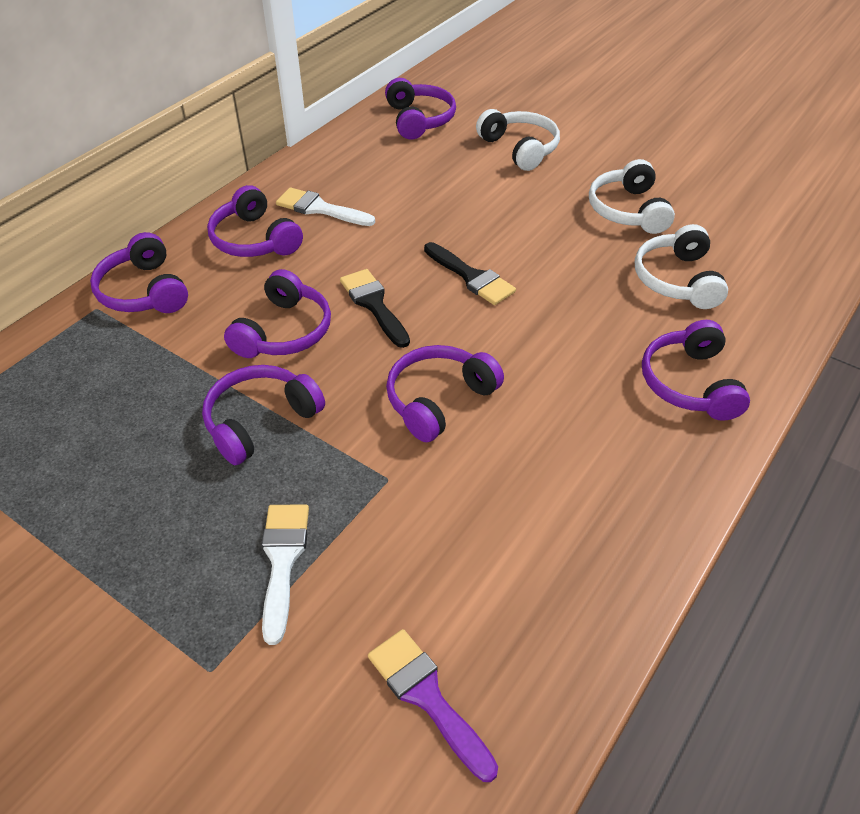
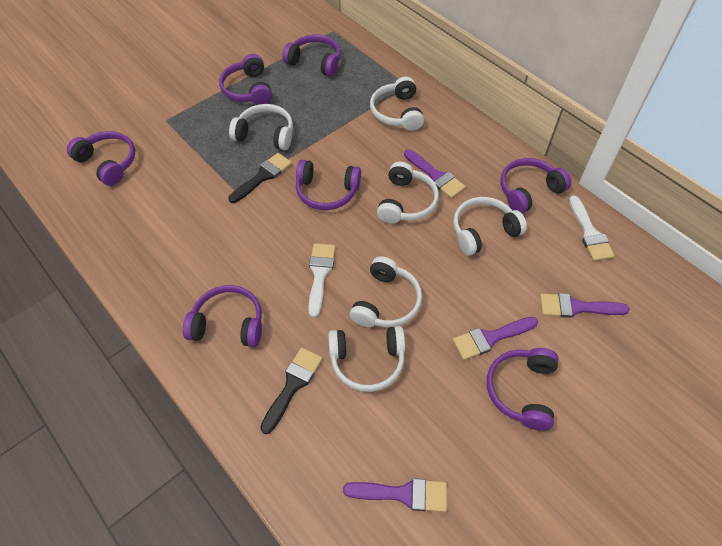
purple brush: 1 -> 4
white headphones: 3 -> 6

